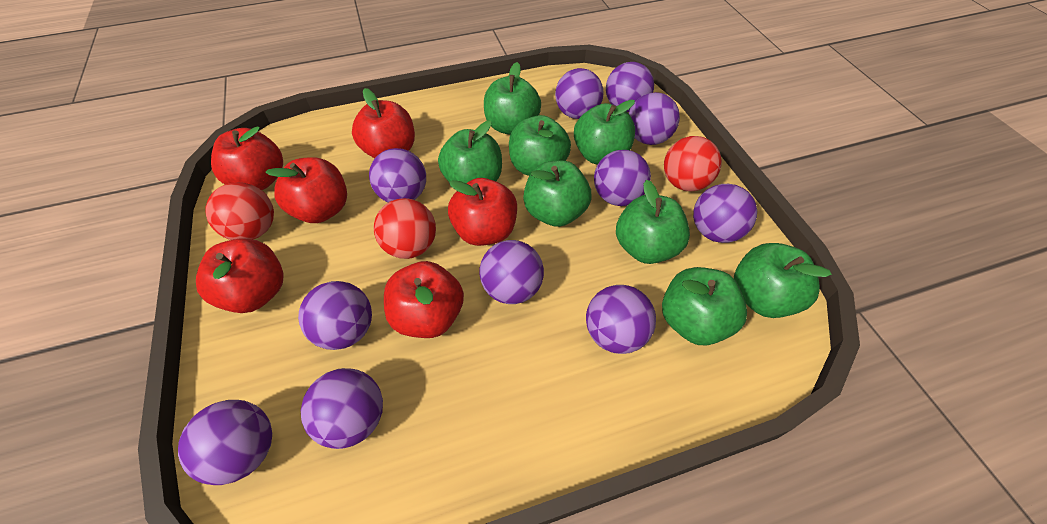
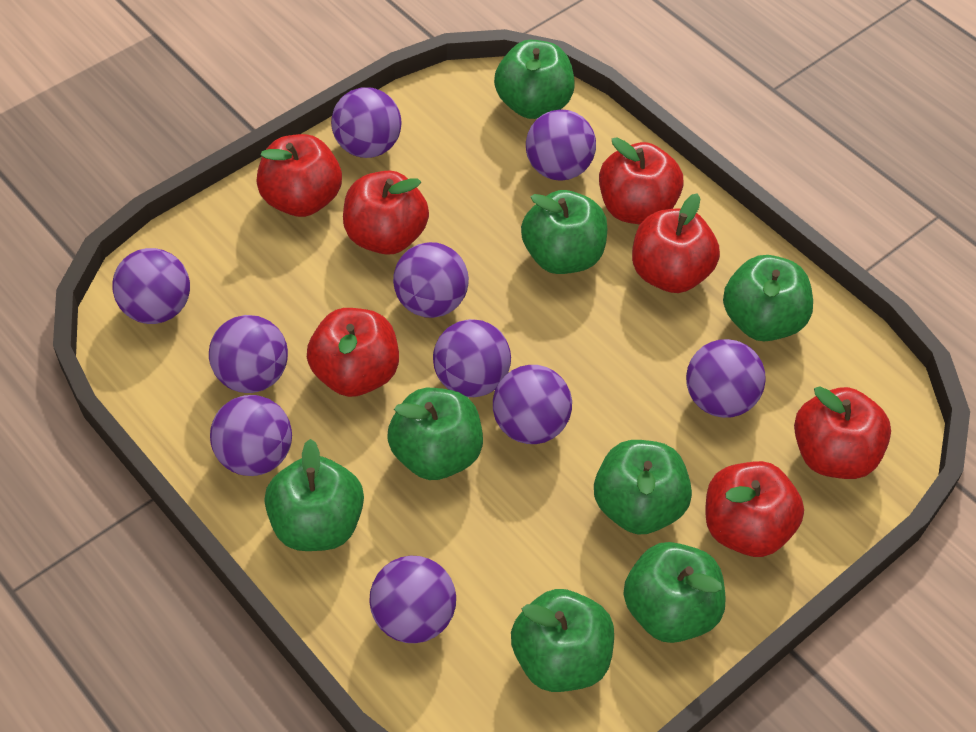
purple ball: 11 -> 10
red apple: 6 -> 7
red ball: 3 -> 0

